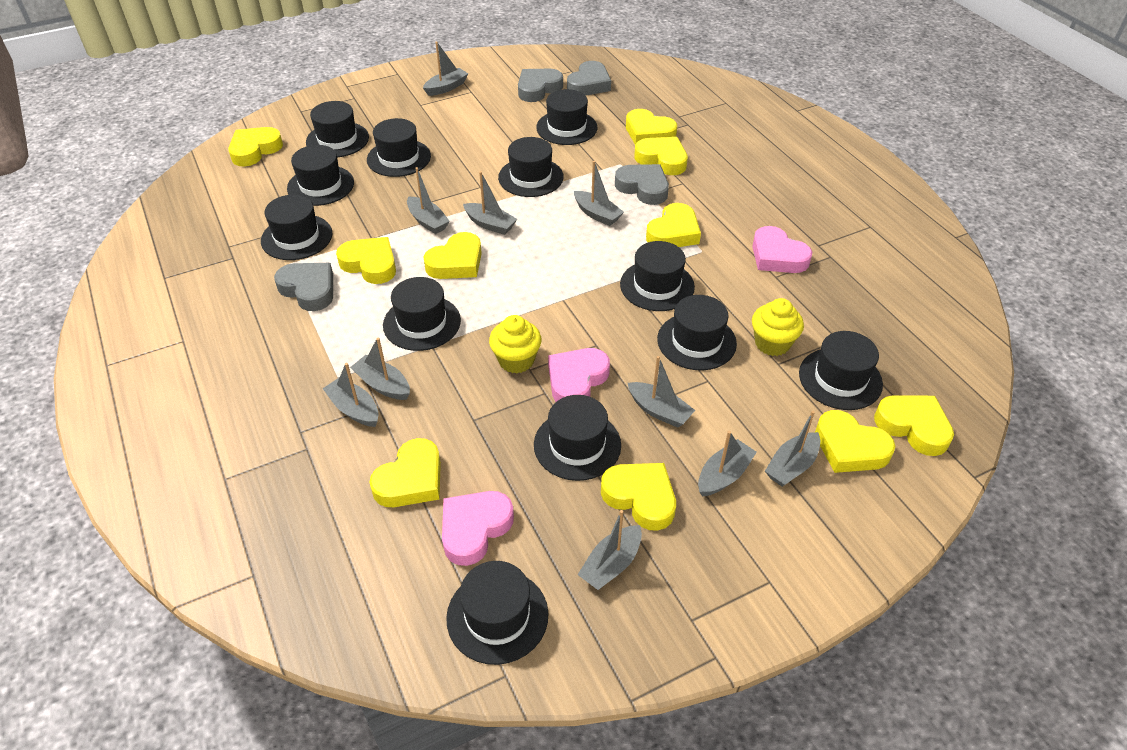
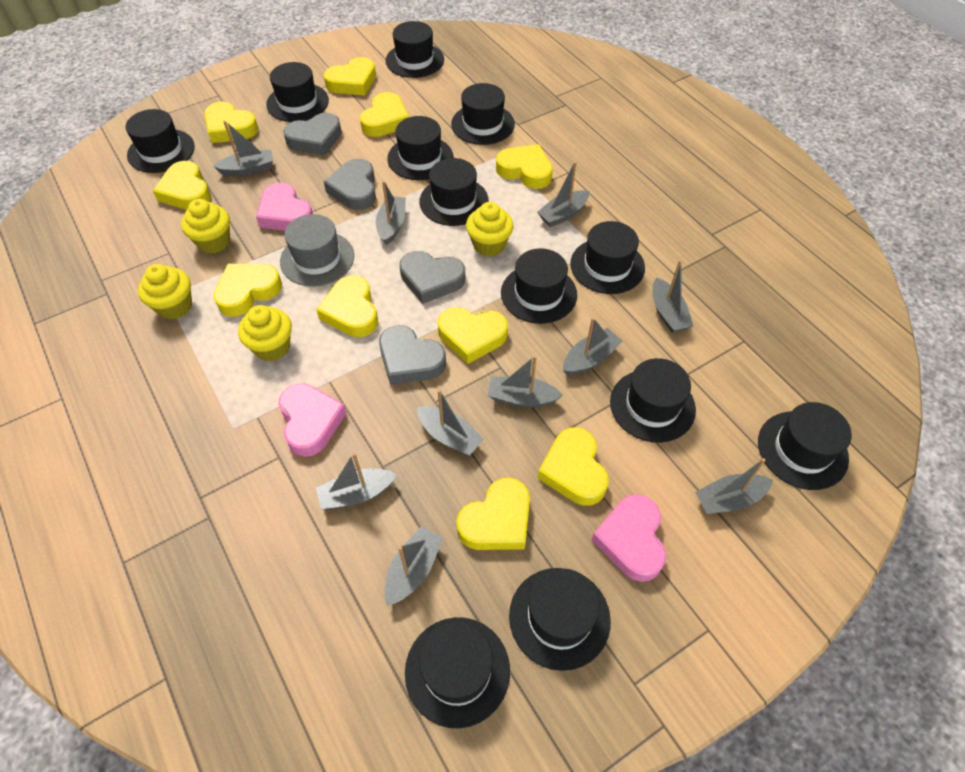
grey hat: 0 -> 1
yellow cupcake: 2 -> 4

